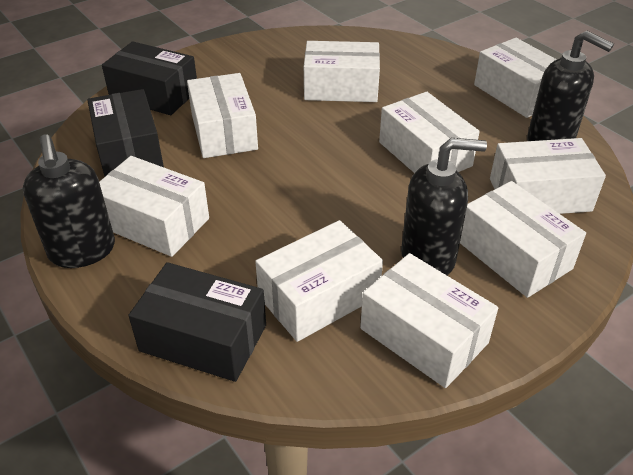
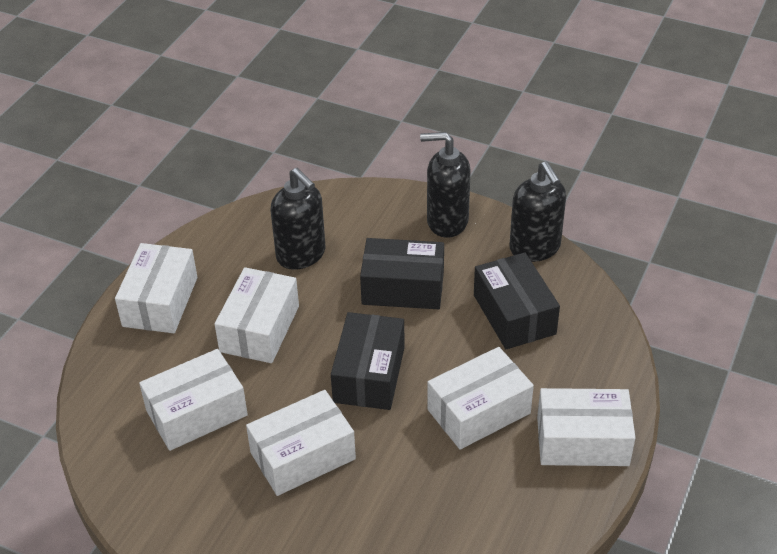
white box: 9 -> 6

